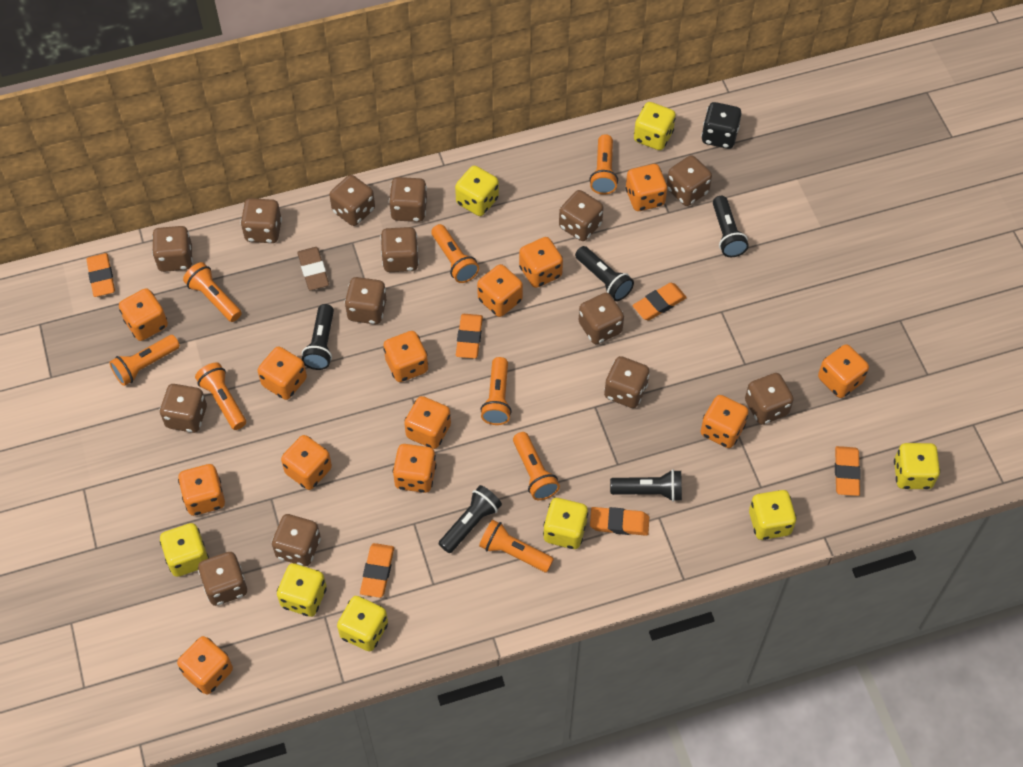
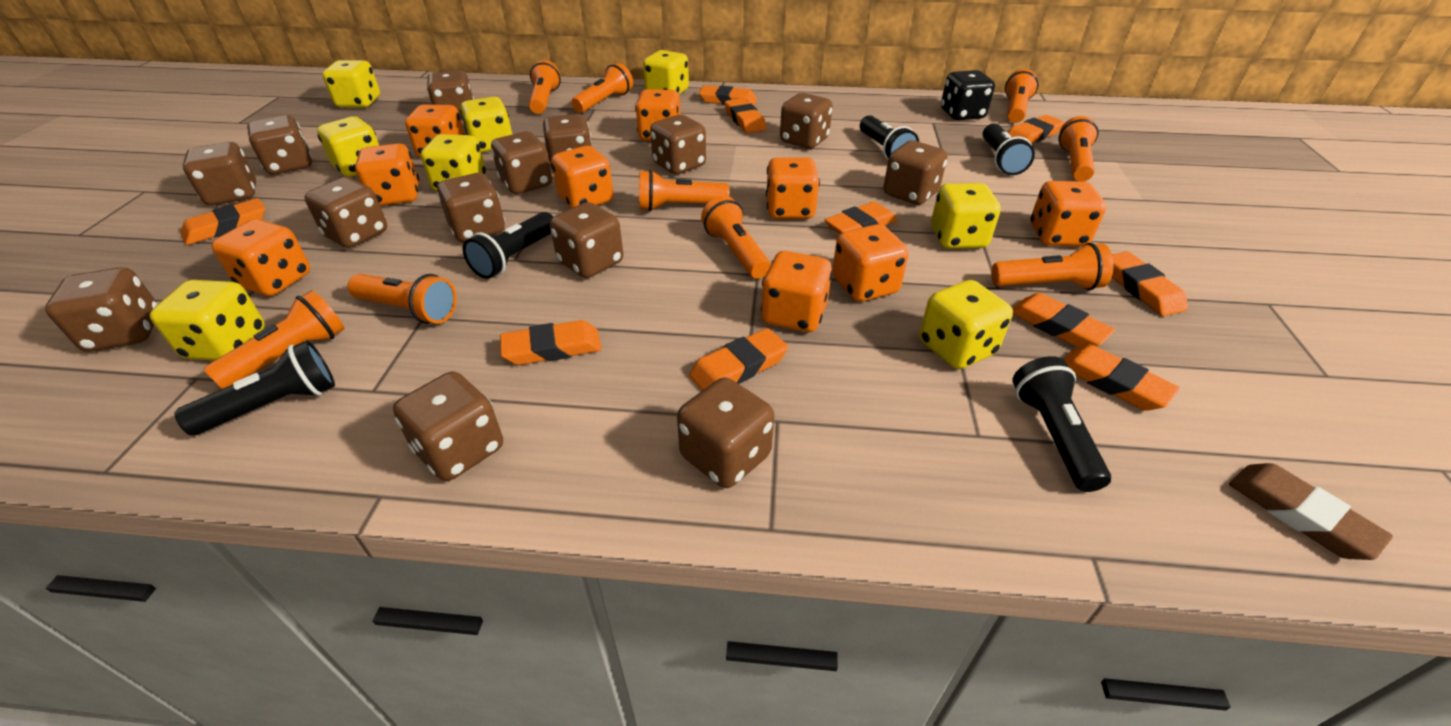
orange dice: 13 -> 9
orange eraser: 6 -> 10
orange flashlight: 8 -> 9

